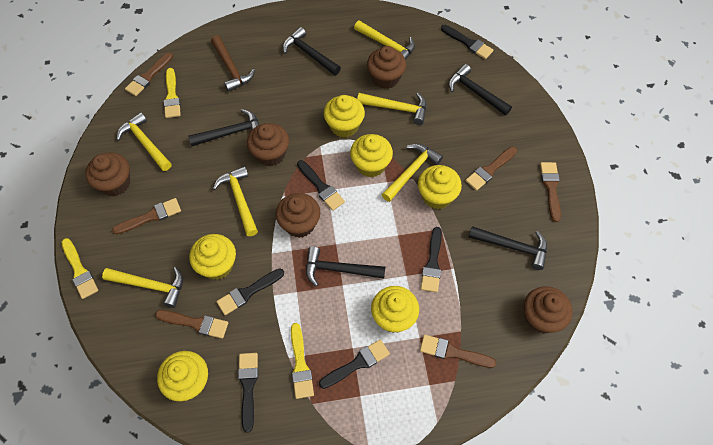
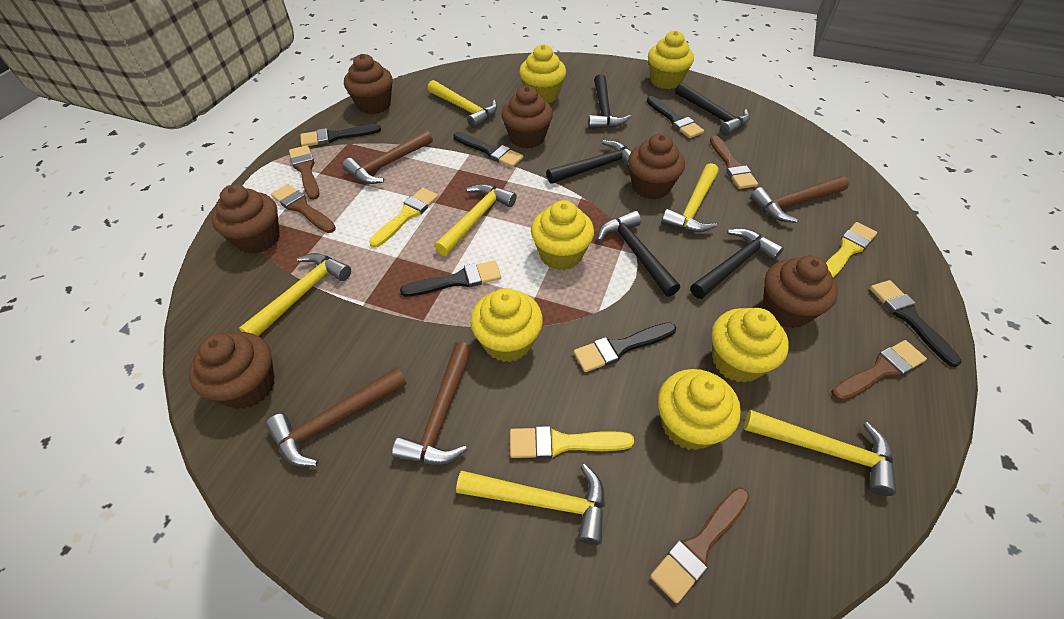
brown brush: 6 -> 5
brown cupcake: 5 -> 6
brown hammer: 1 -> 4

